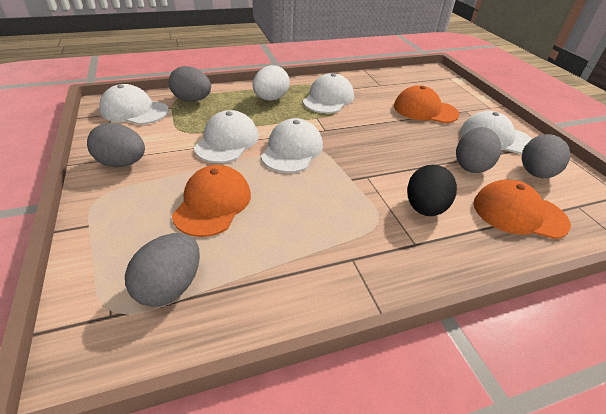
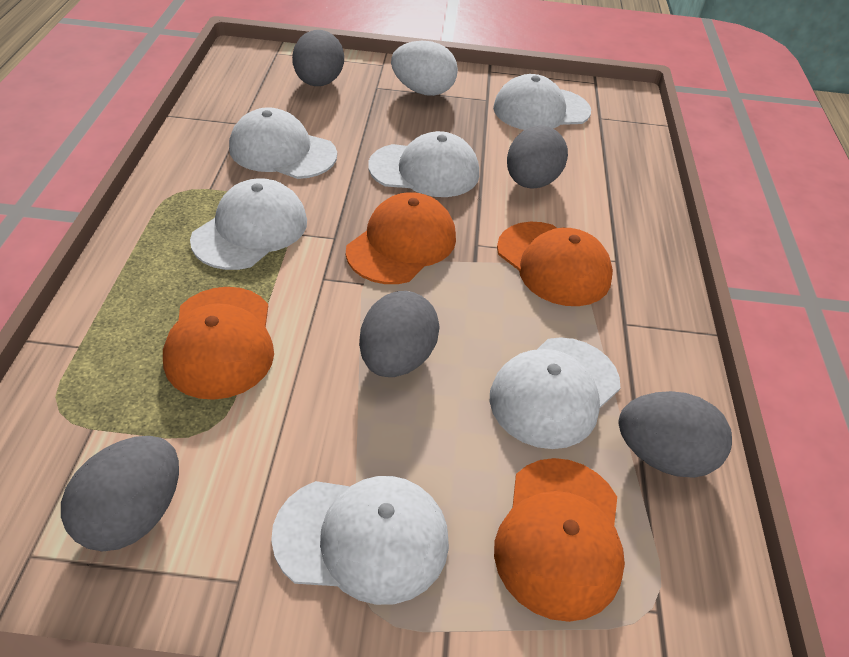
black egg: 1 -> 0
orange cap: 3 -> 4
white cap: 5 -> 6

